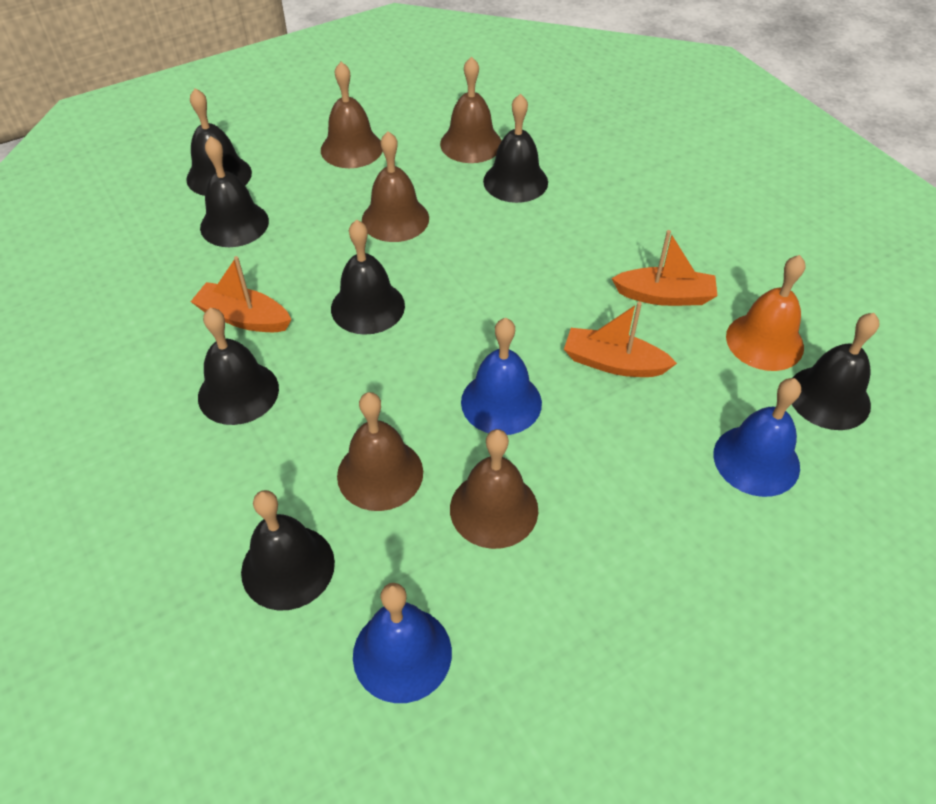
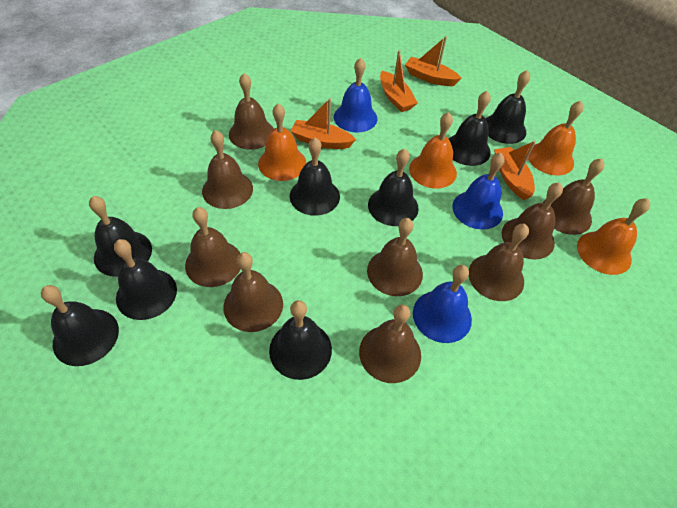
black bell: 7 -> 8
brown bell: 5 -> 9
orange bell: 1 -> 4
orange boat: 3 -> 4

